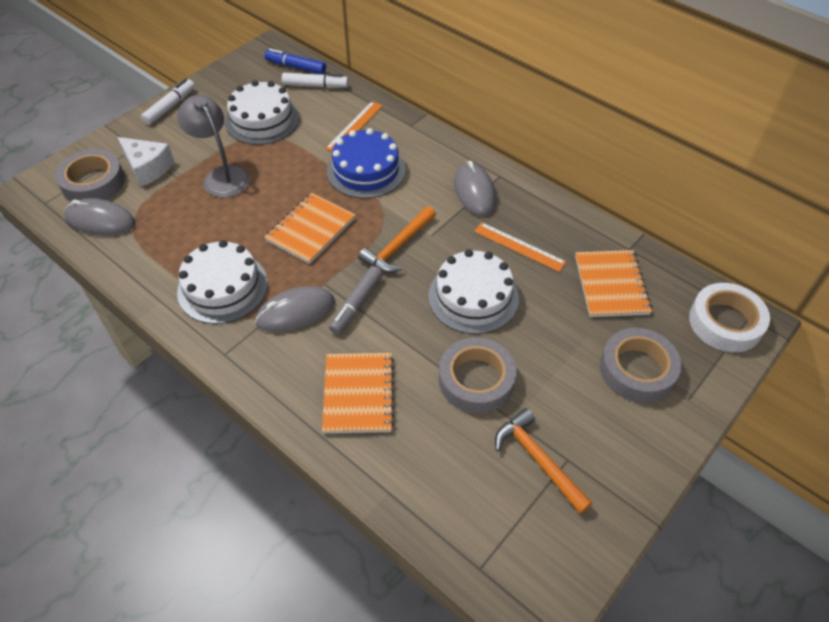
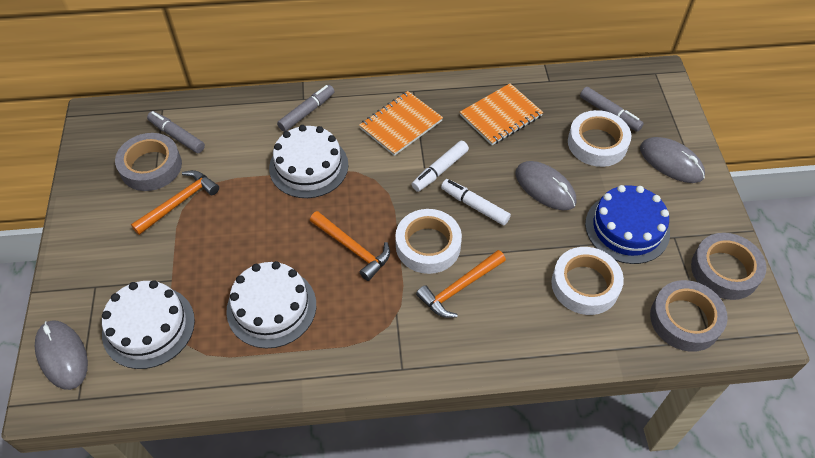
blue marker: 1 -> 0
grey lamp: 1 -> 0
grey marker: 1 -> 3
orange hammer: 2 -> 3
orange notebook: 3 -> 2
orange ruler: 2 -> 0
white cheese: 1 -> 0
white tape: 1 -> 3

